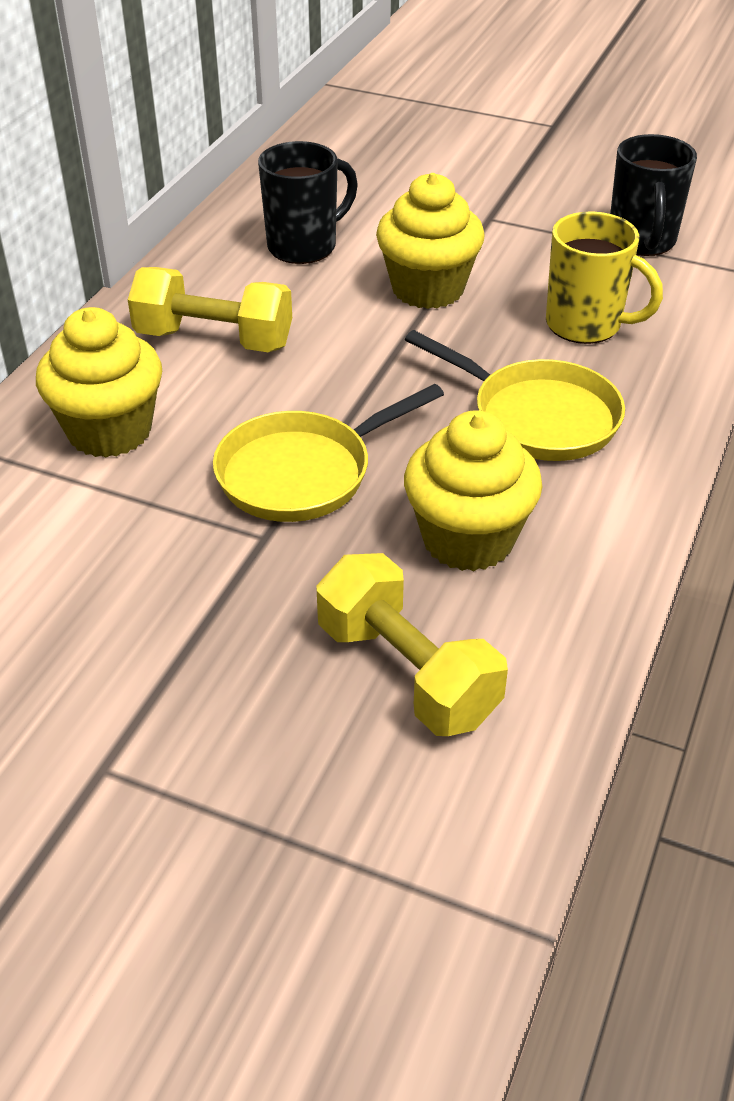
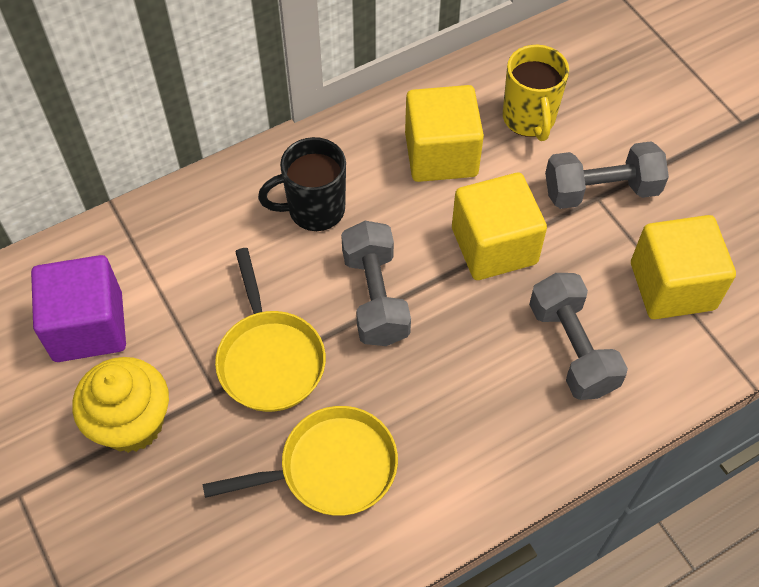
black mug: 2 -> 1
grey dumbbell: 0 -> 3
purple cube: 0 -> 1
yellow cube: 0 -> 3
yellow cupcake: 3 -> 1
yellow dumbbell: 2 -> 0

